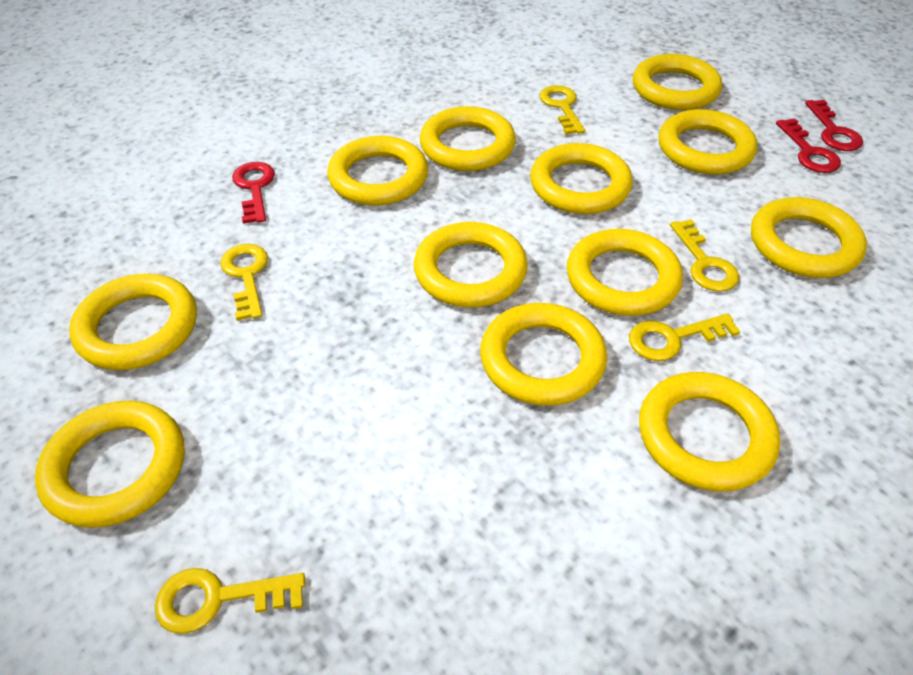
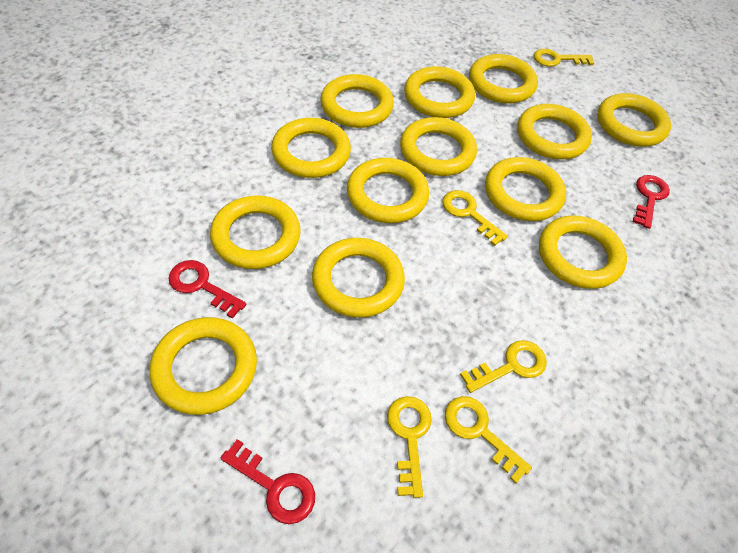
yellow ring: 12 -> 13

